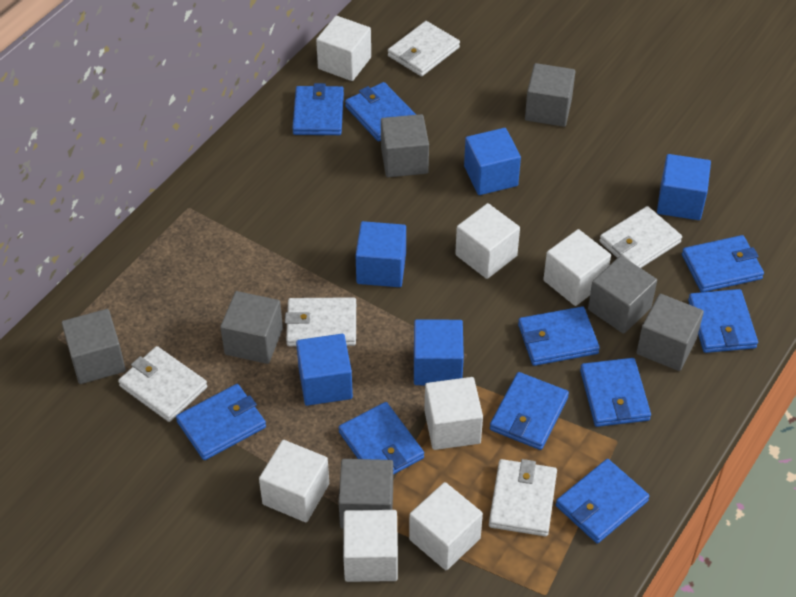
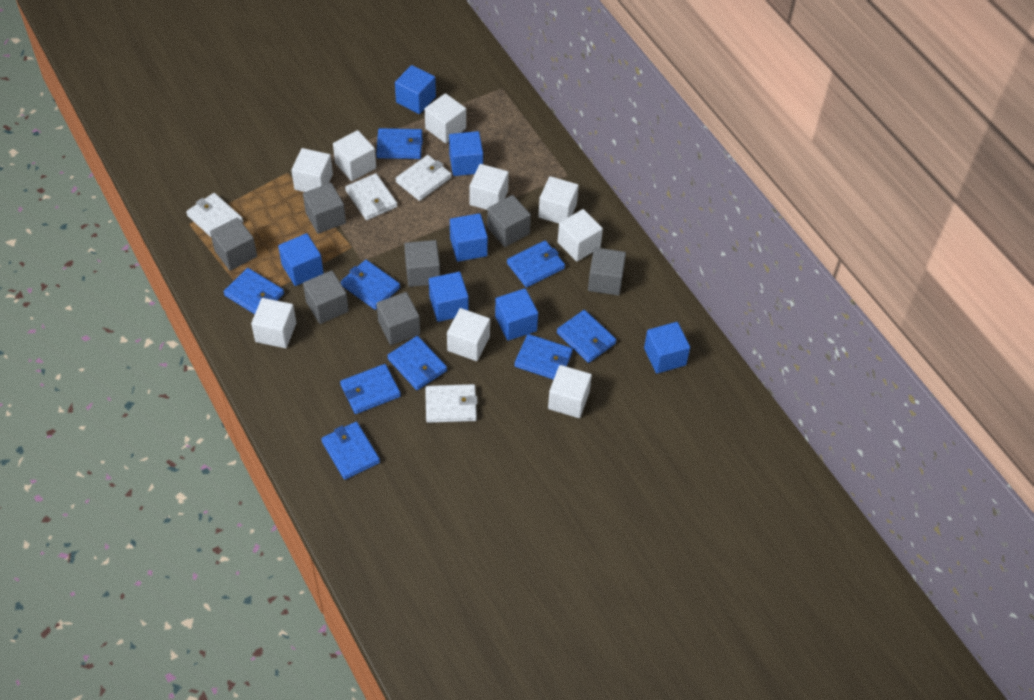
blue cube: 5 -> 7
blue wallet: 10 -> 9
white cube: 7 -> 9
white wallet: 5 -> 4

